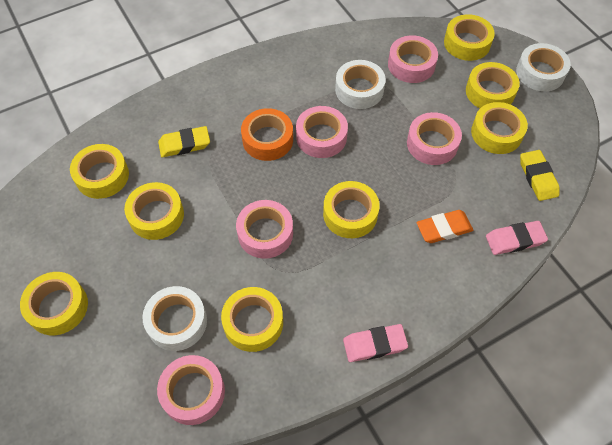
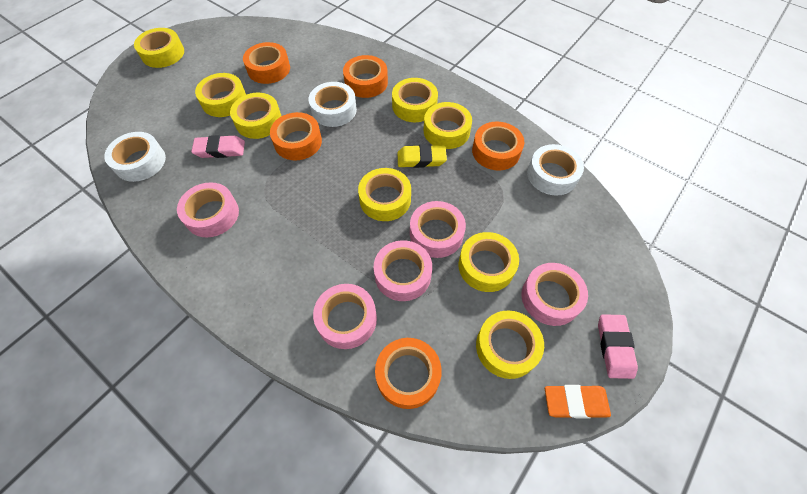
orange tape: 1 -> 5
yellow eraser: 2 -> 1

